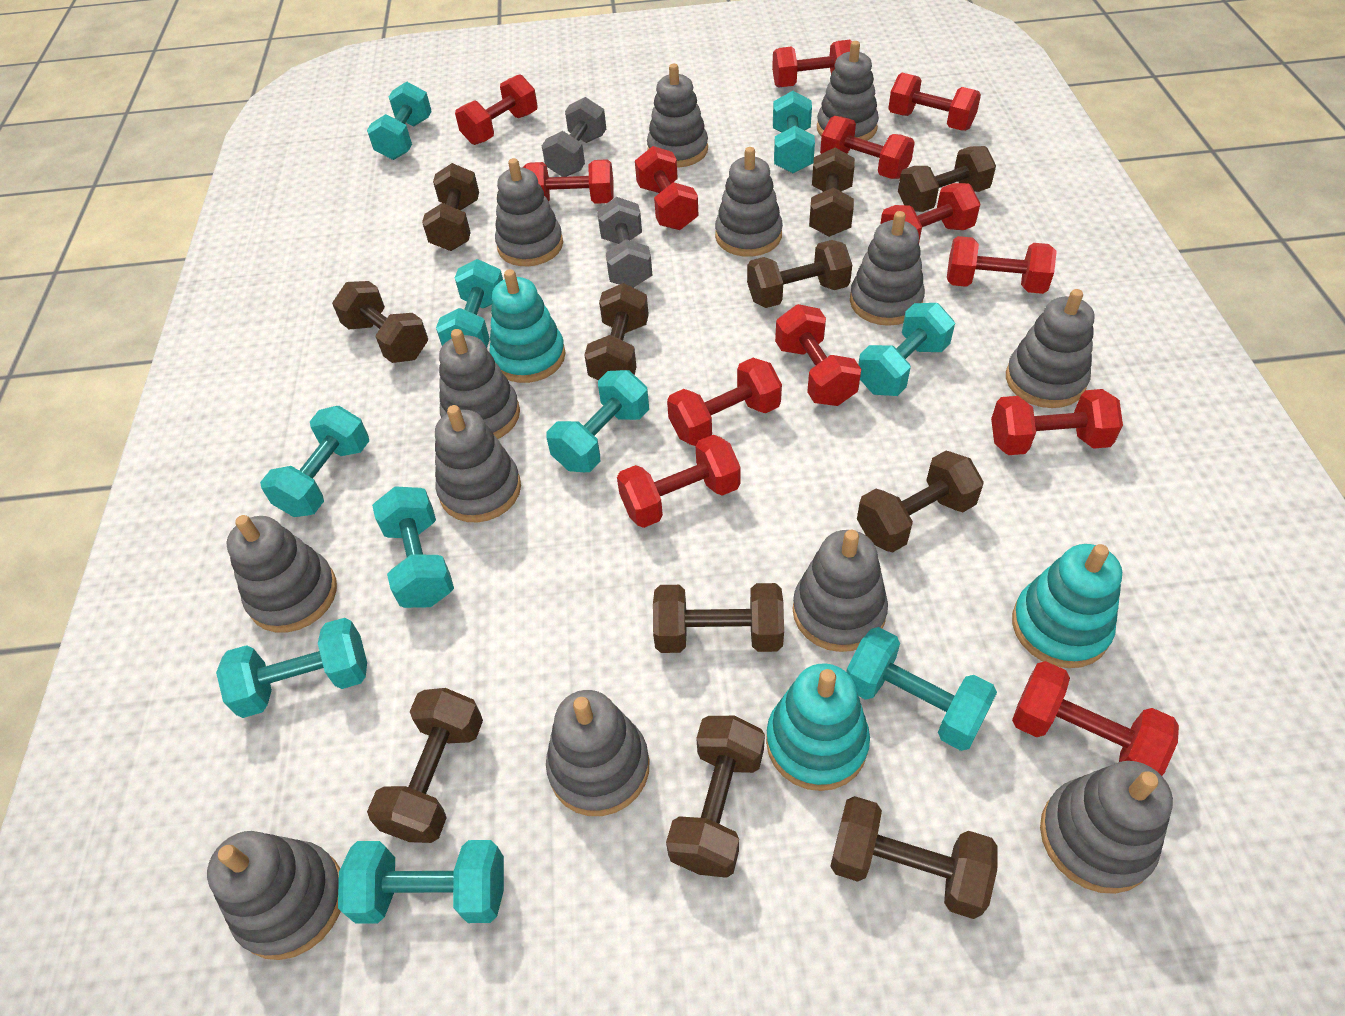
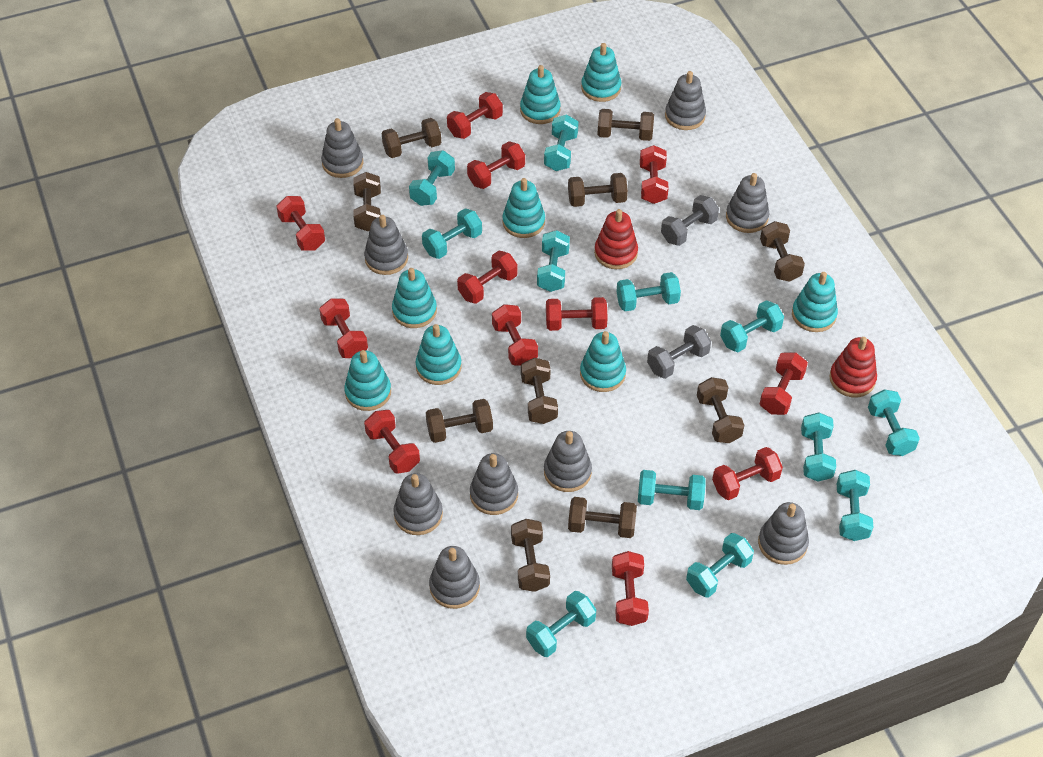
brown dumbbell: 11 -> 10
grey stacking toy: 13 -> 9
red dumbbell: 13 -> 12
red stacking toy: 0 -> 2
turquoise dumbbell: 10 -> 12
turquoise stacking toy: 3 -> 8

